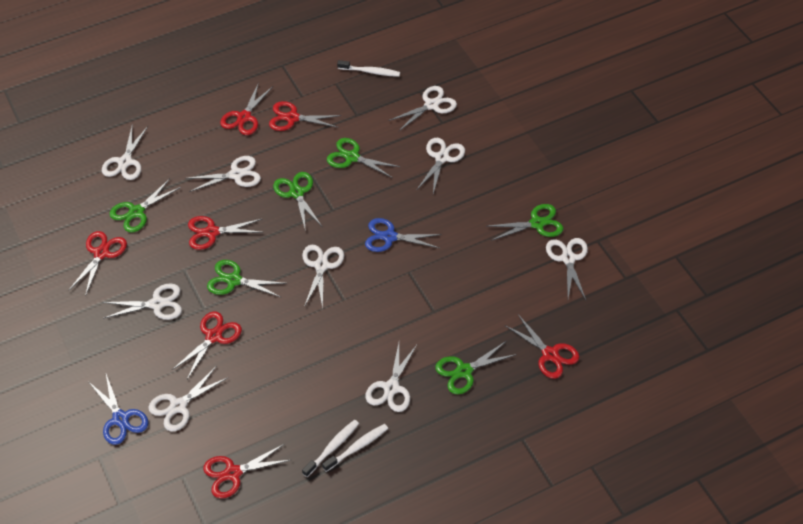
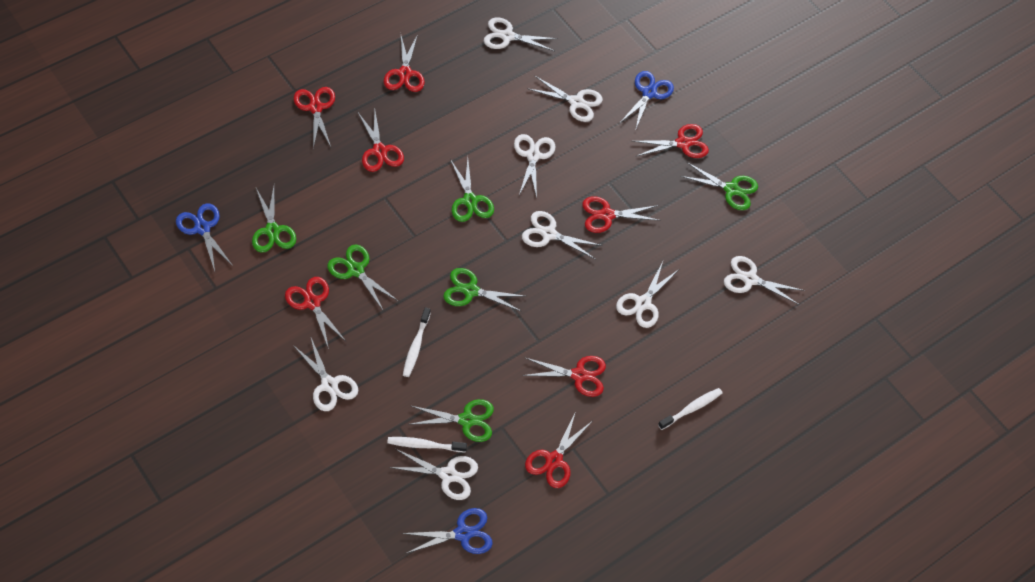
blue scissors: 2 -> 3
red scissors: 7 -> 8
white scissors: 9 -> 8

